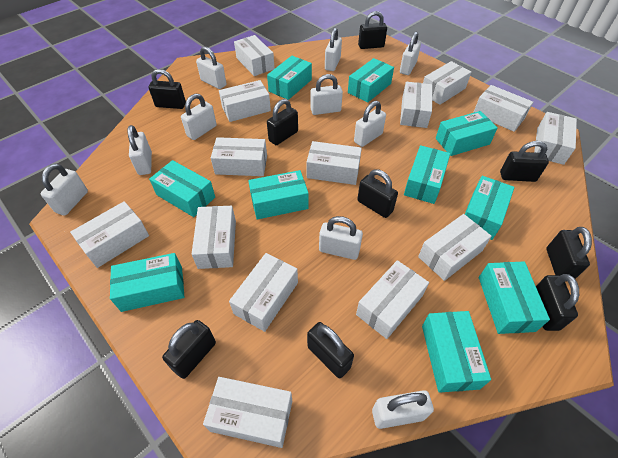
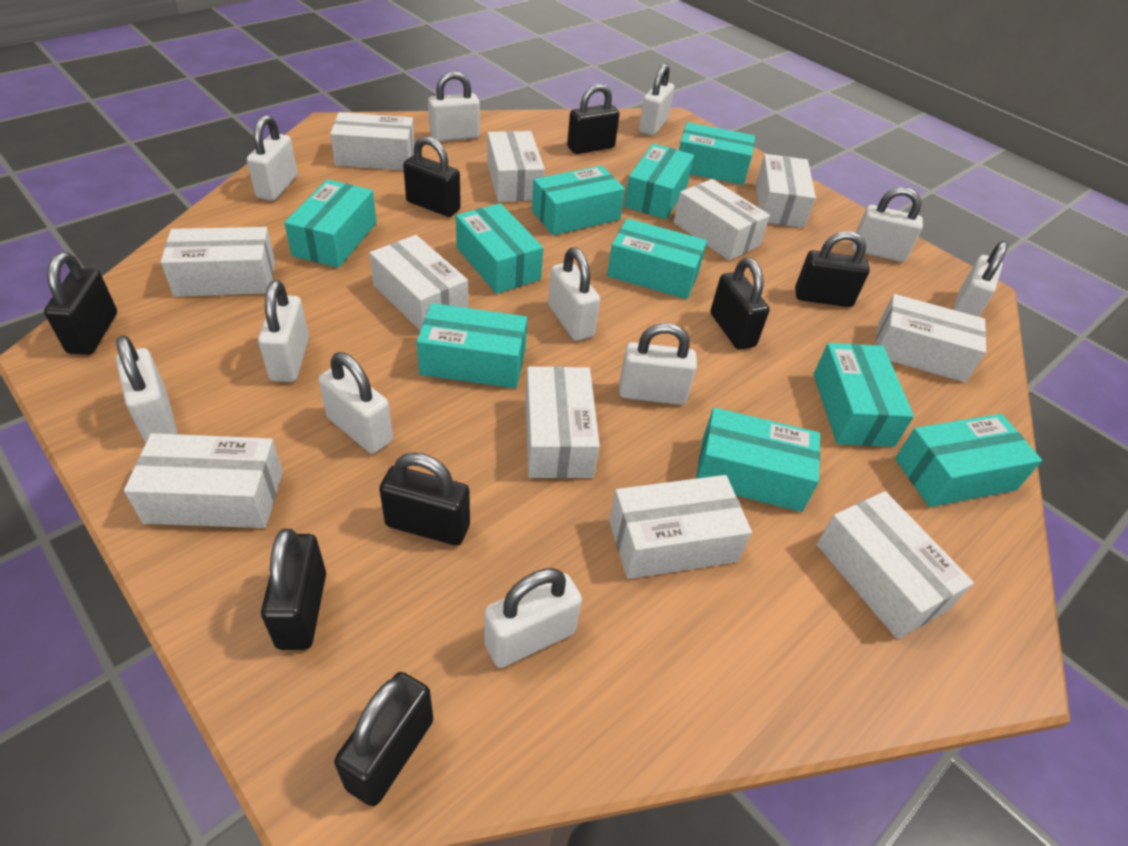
black padlock: 9 -> 8
white box: 14 -> 11
white padlock: 10 -> 11

